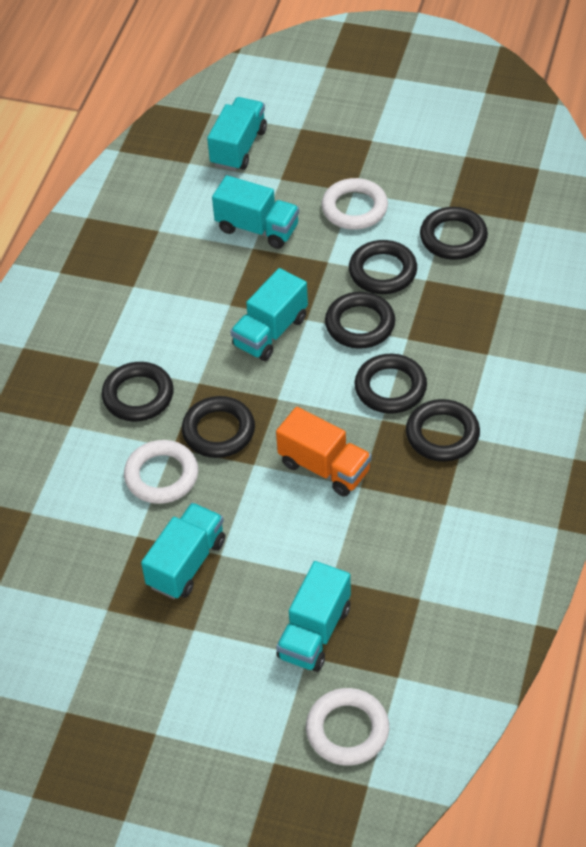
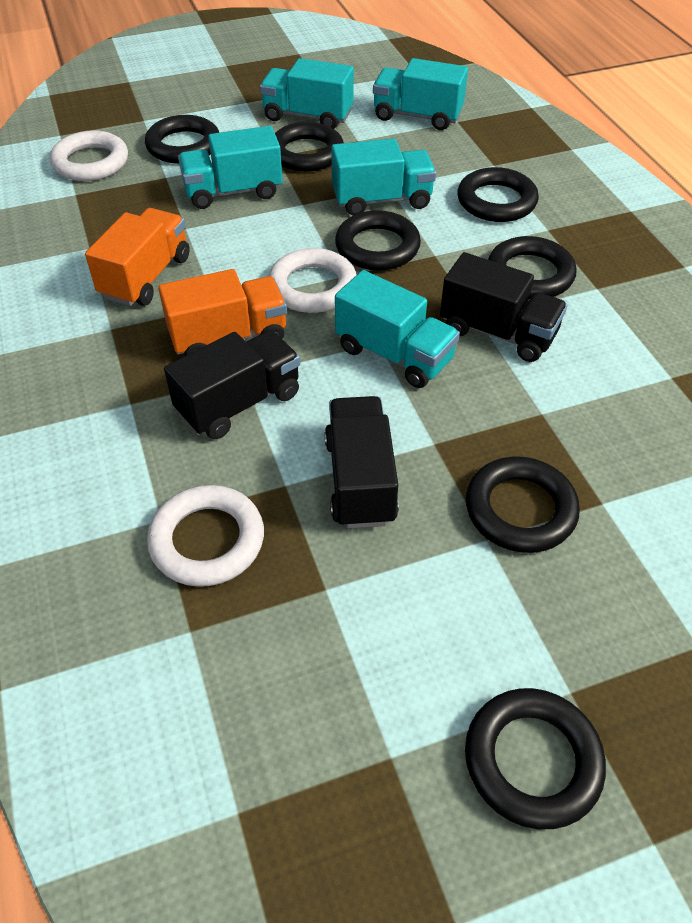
black truck: 0 -> 3
orange truck: 1 -> 2

